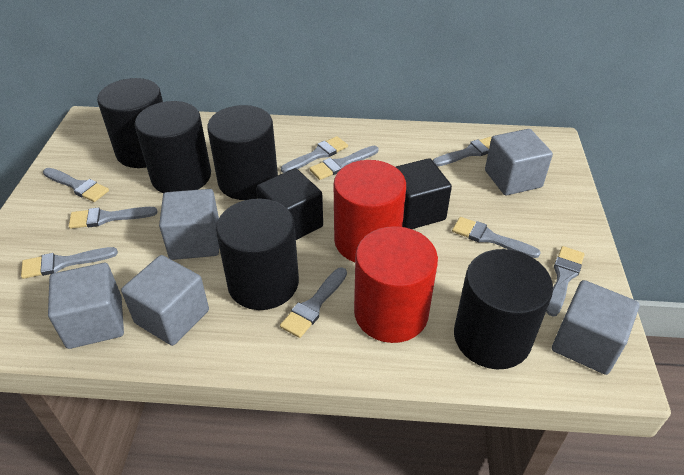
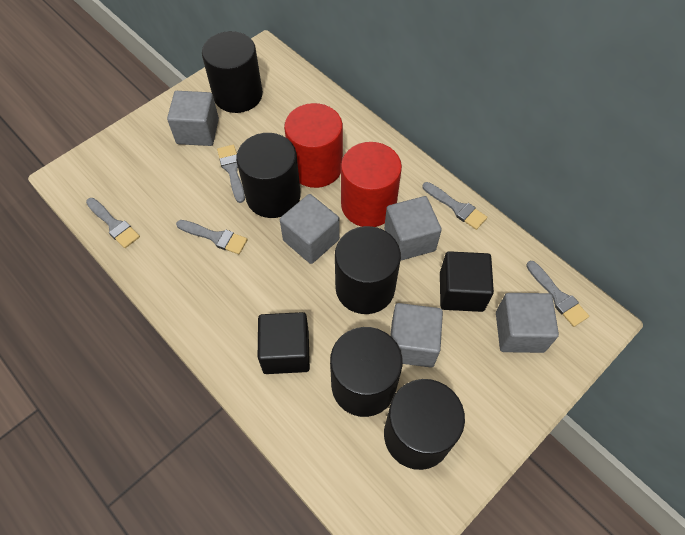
grey brush: 9 -> 5

